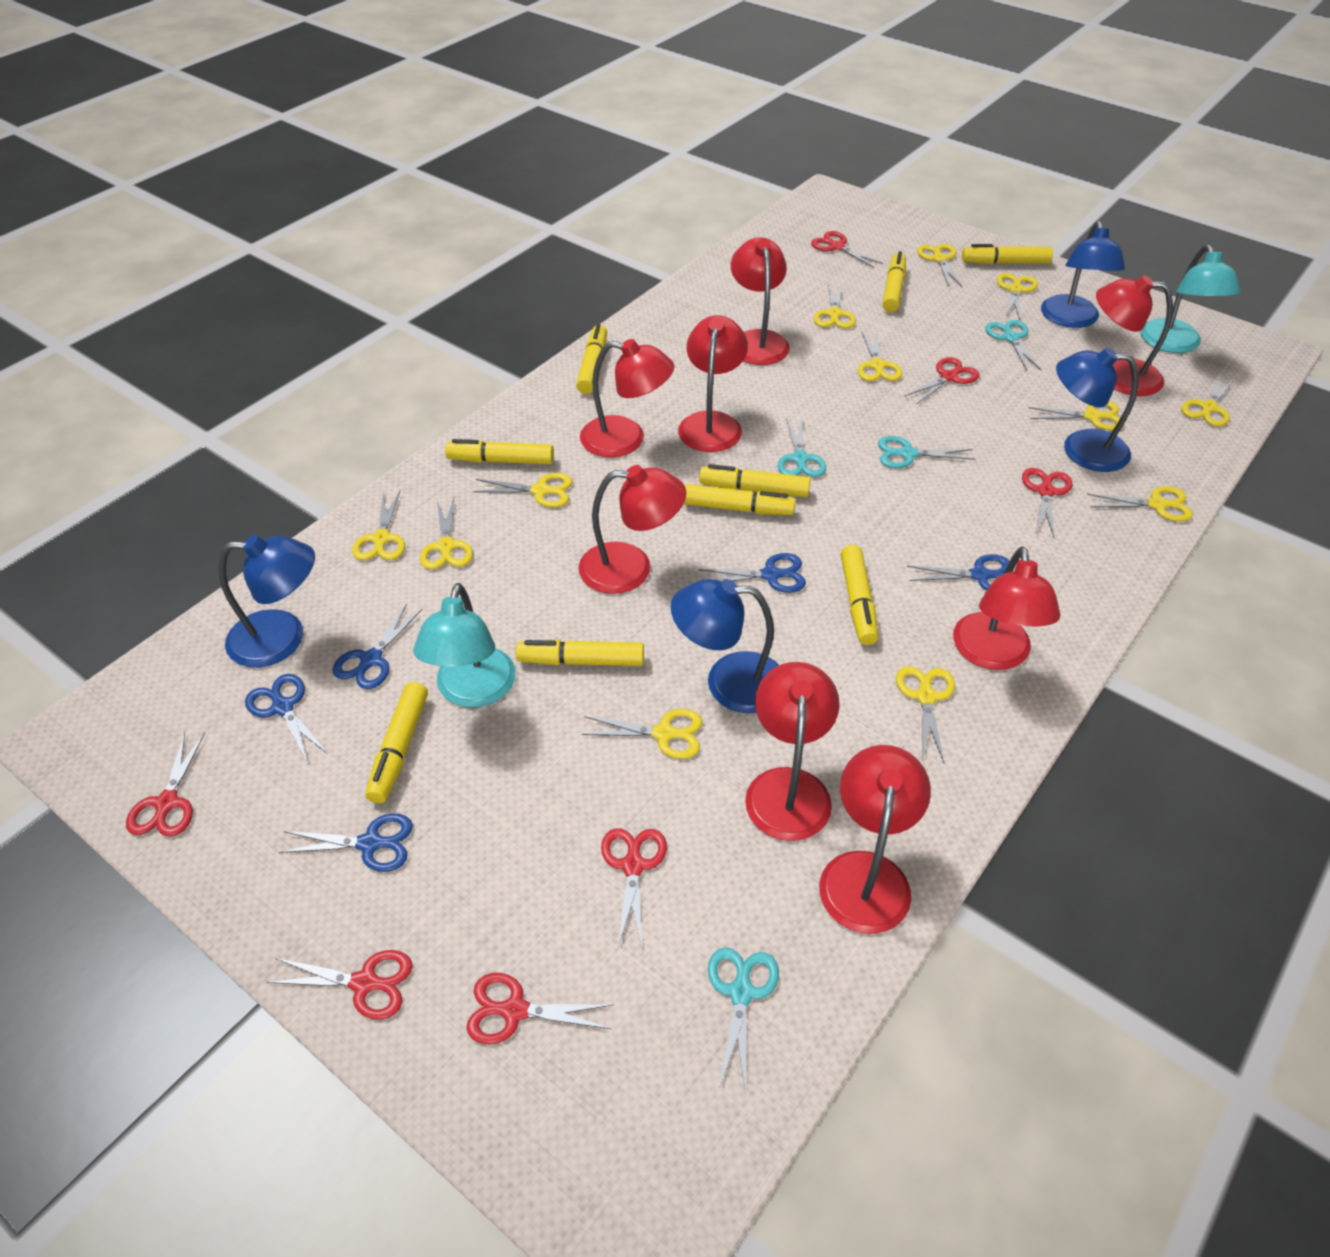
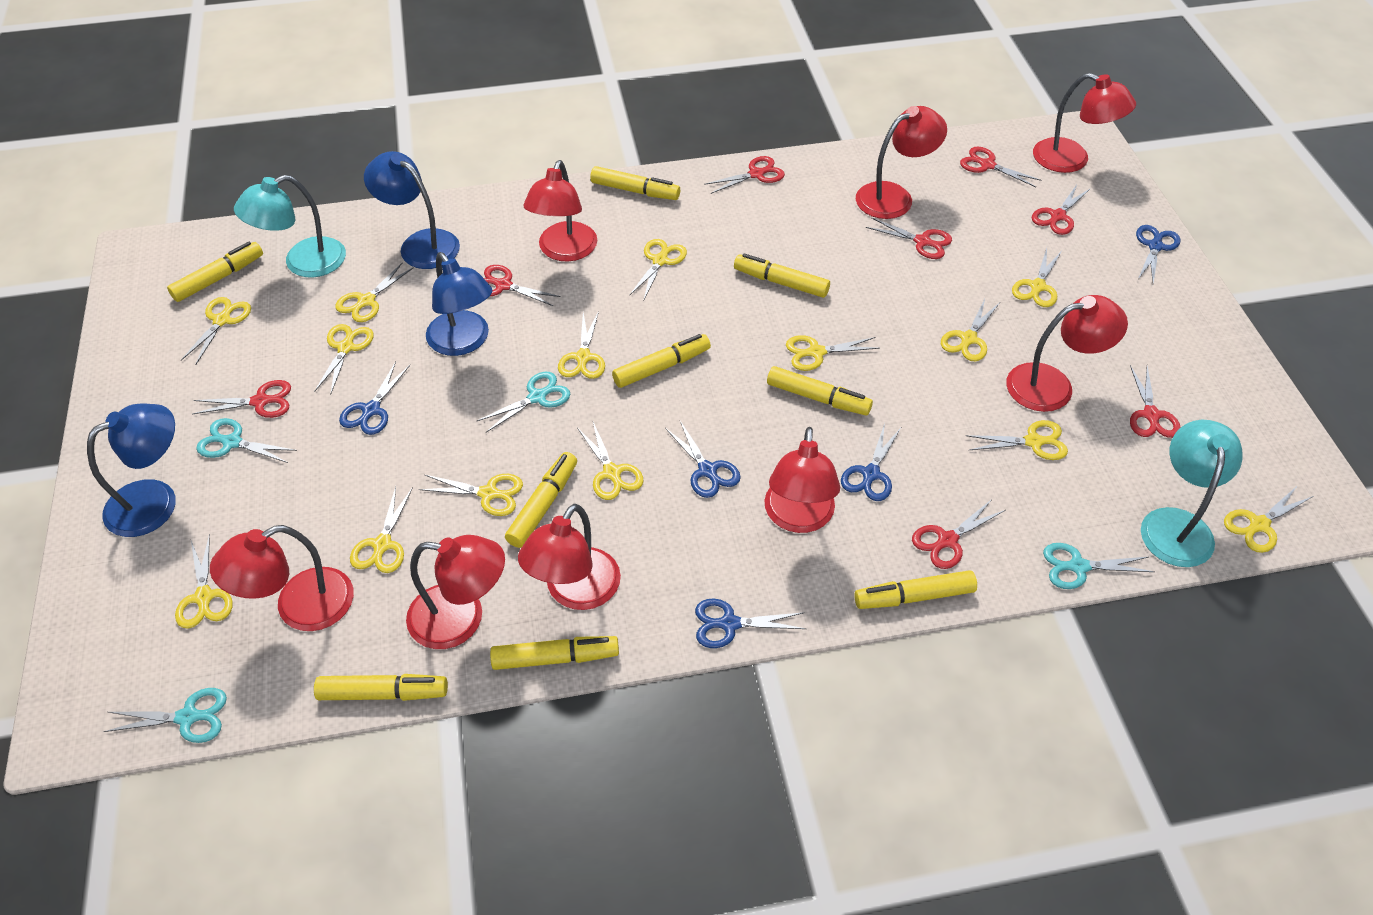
blue lamp: 4 -> 3
red scissors: 7 -> 8
yellow scissors: 12 -> 14

